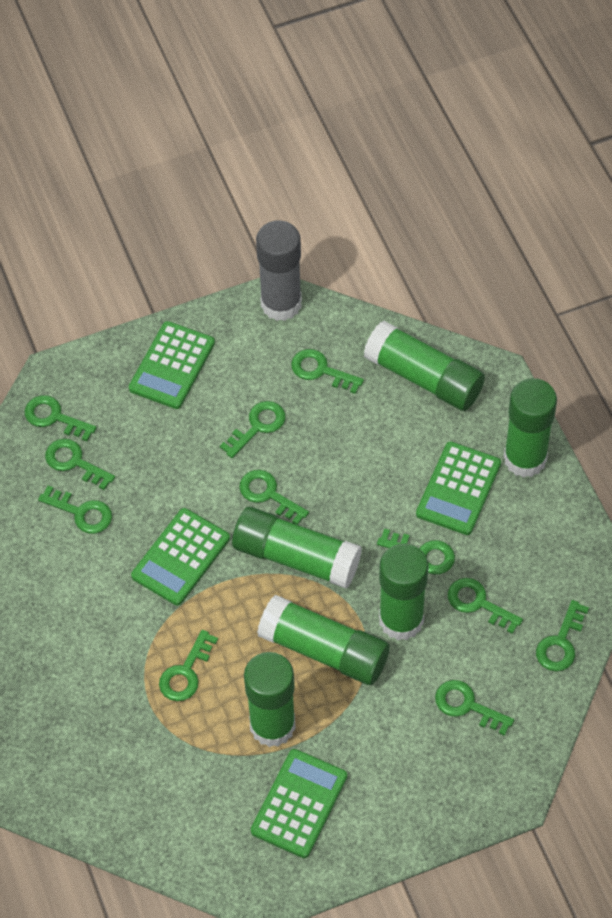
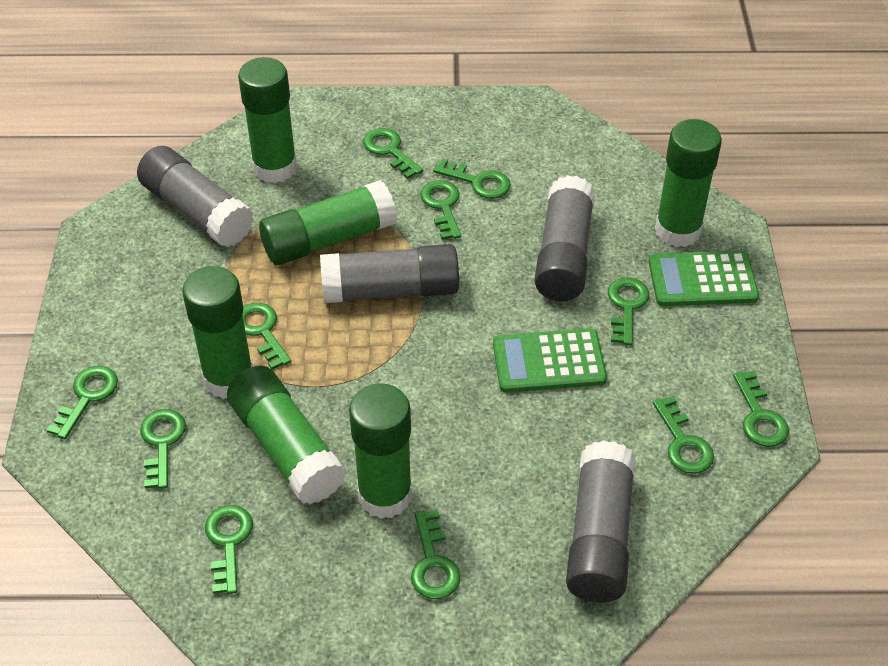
green calculator: 4 -> 2
grey glue stick: 1 -> 4

